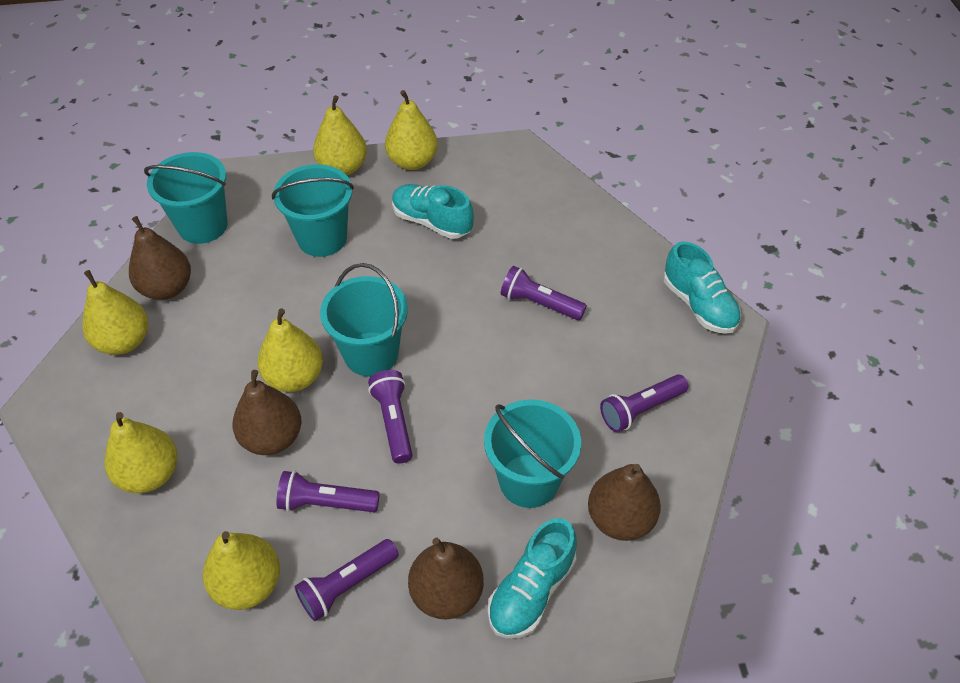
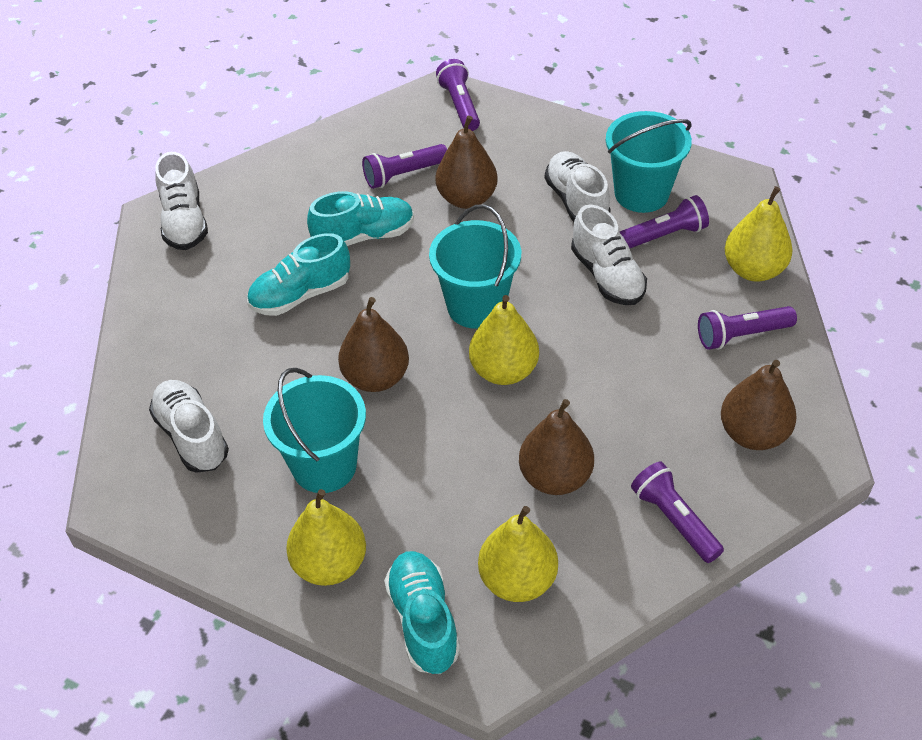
turquoise bucket: 4 -> 3
white shoe: 0 -> 4
yellow pear: 6 -> 4

